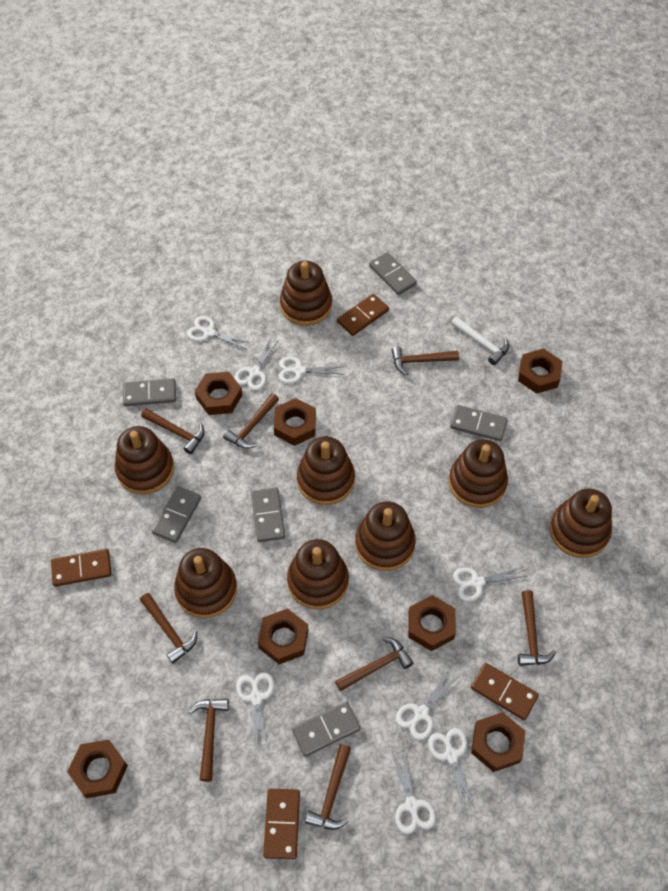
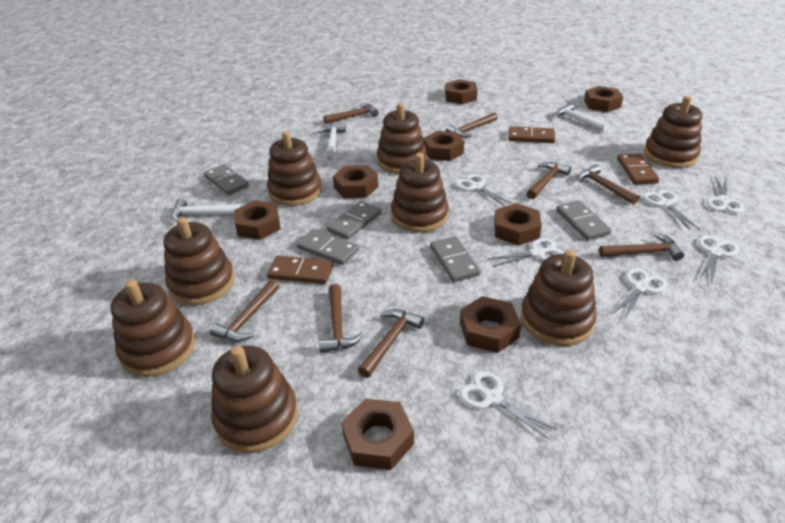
brown domino: 4 -> 3
brown nut: 7 -> 8
grey domino: 6 -> 5
white hammer: 1 -> 3
white scissors: 8 -> 7

